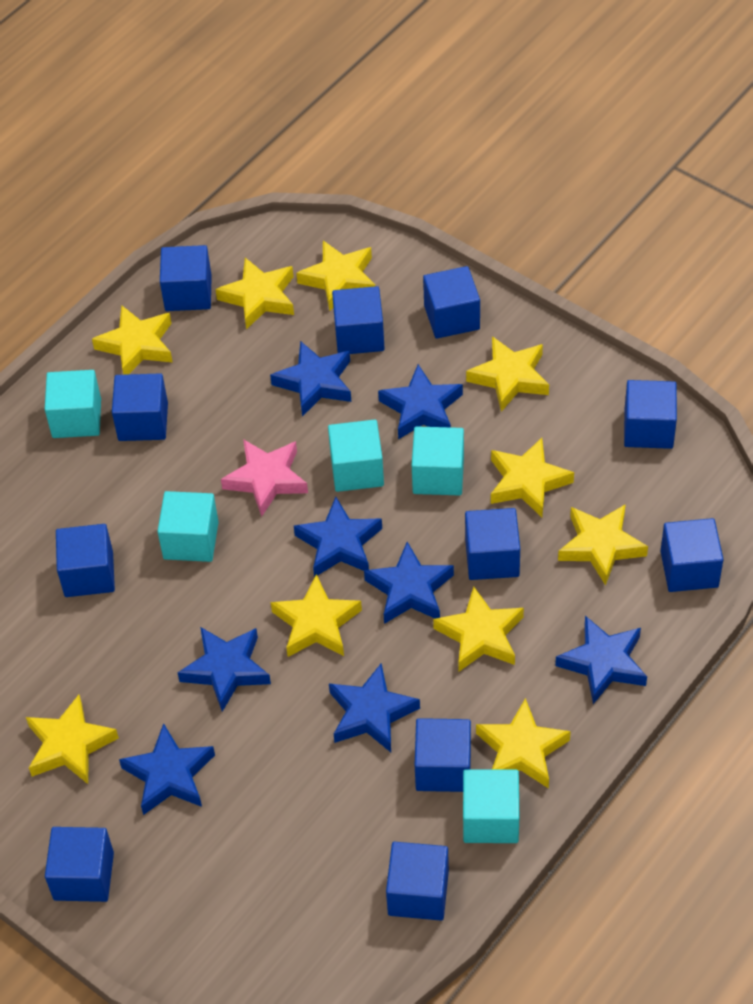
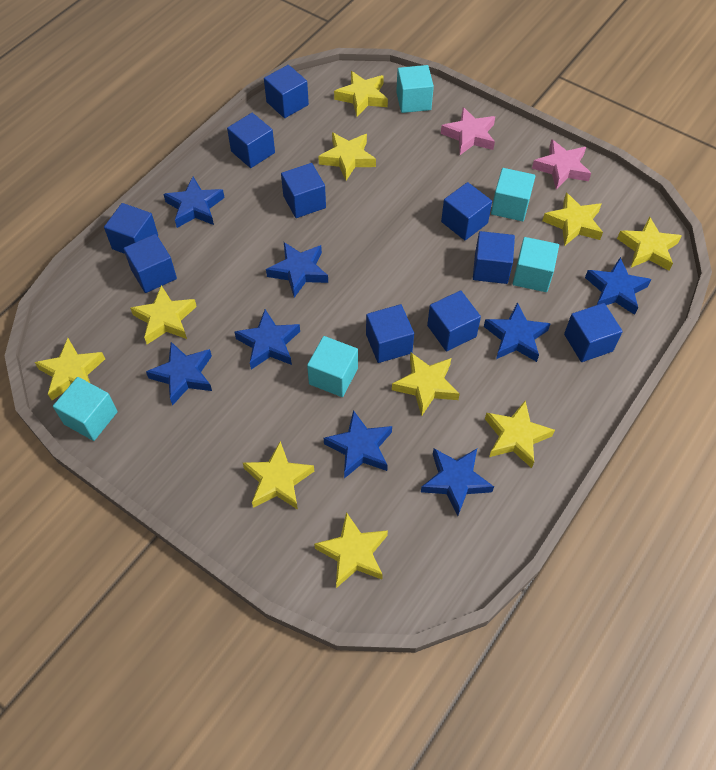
blue cube: 11 -> 10
pink star: 1 -> 2

